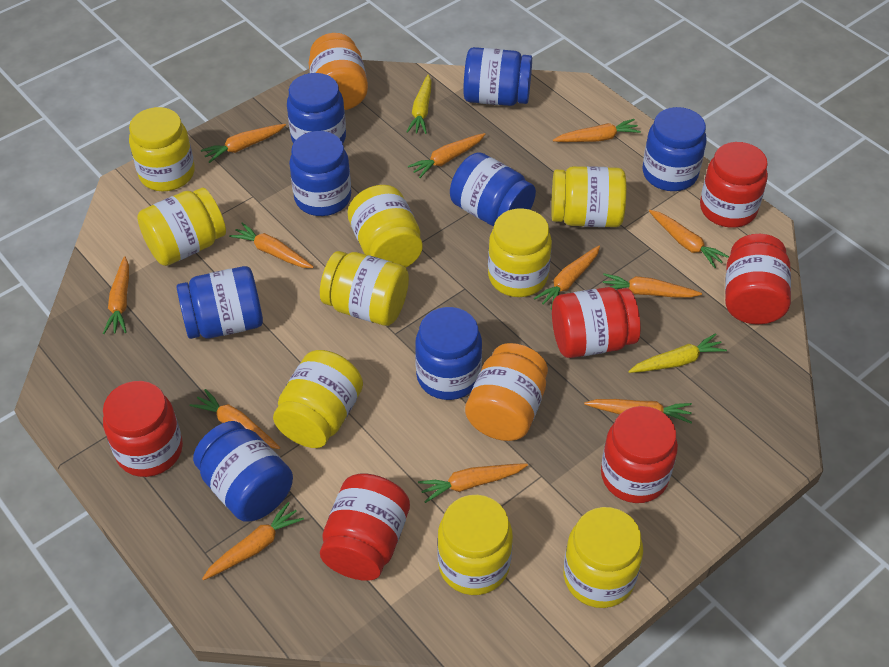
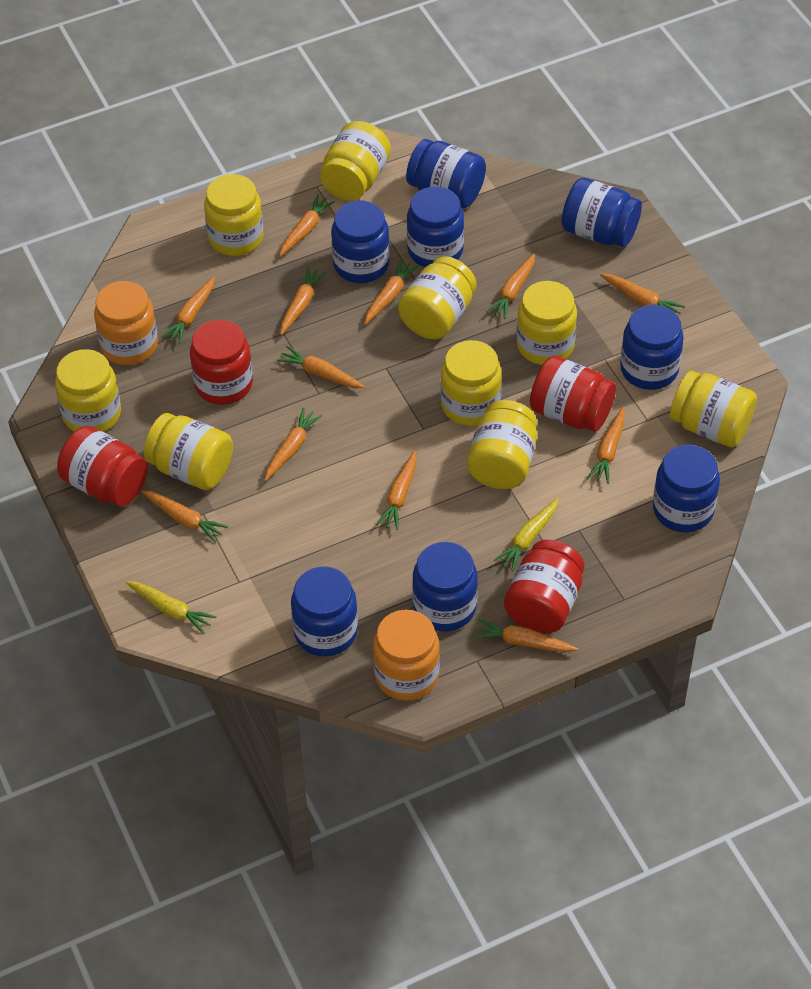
red jar: 6 -> 4

